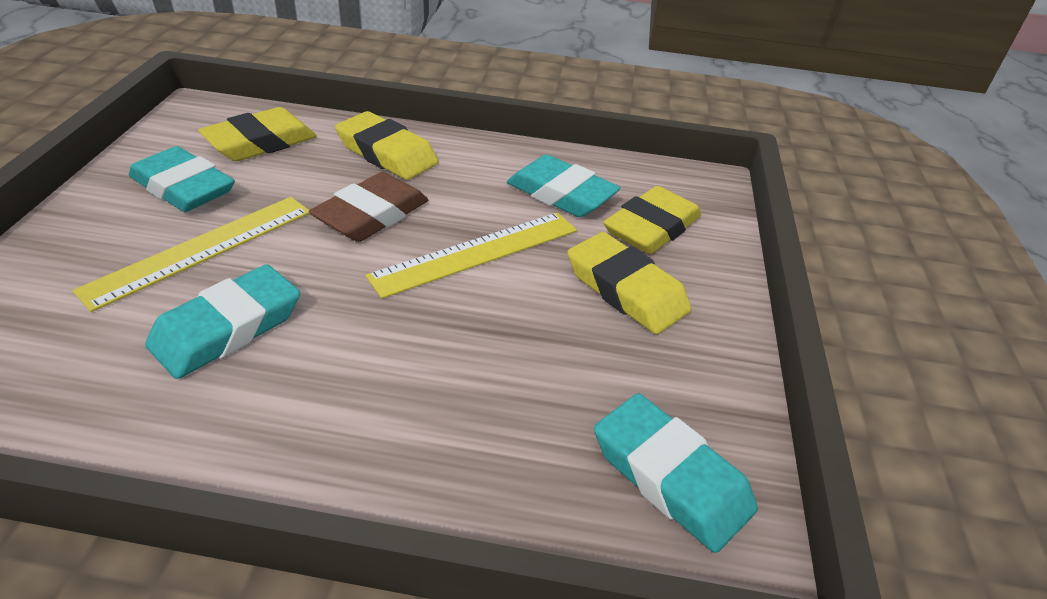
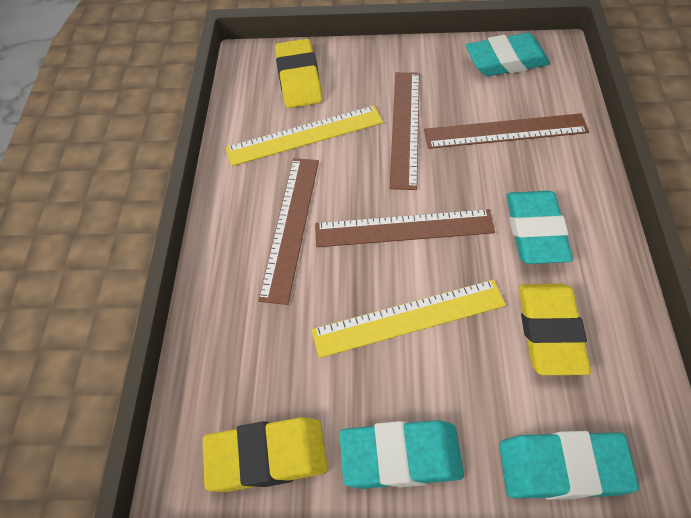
brown eraser: 1 -> 0
brown ruler: 0 -> 4
yellow eraser: 4 -> 3

